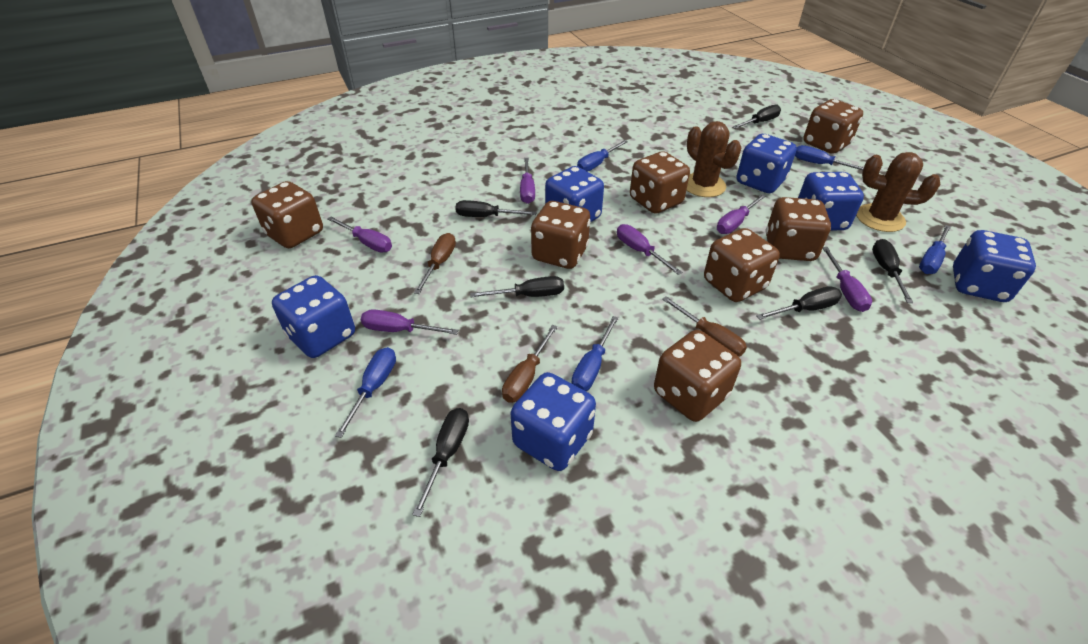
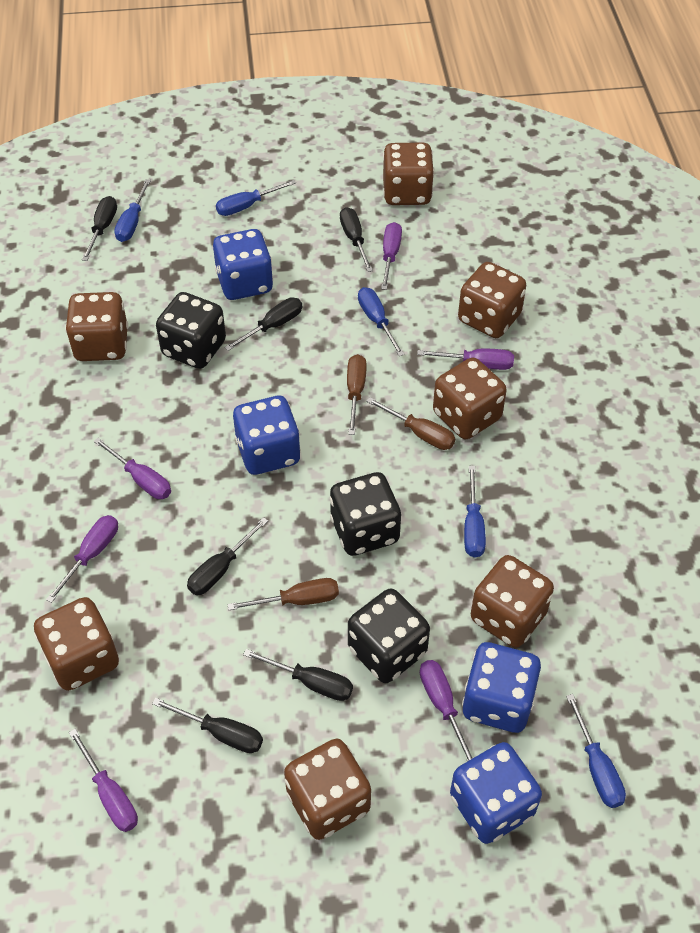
black dice: 0 -> 3
blue dice: 6 -> 4
brown cactus: 2 -> 0

